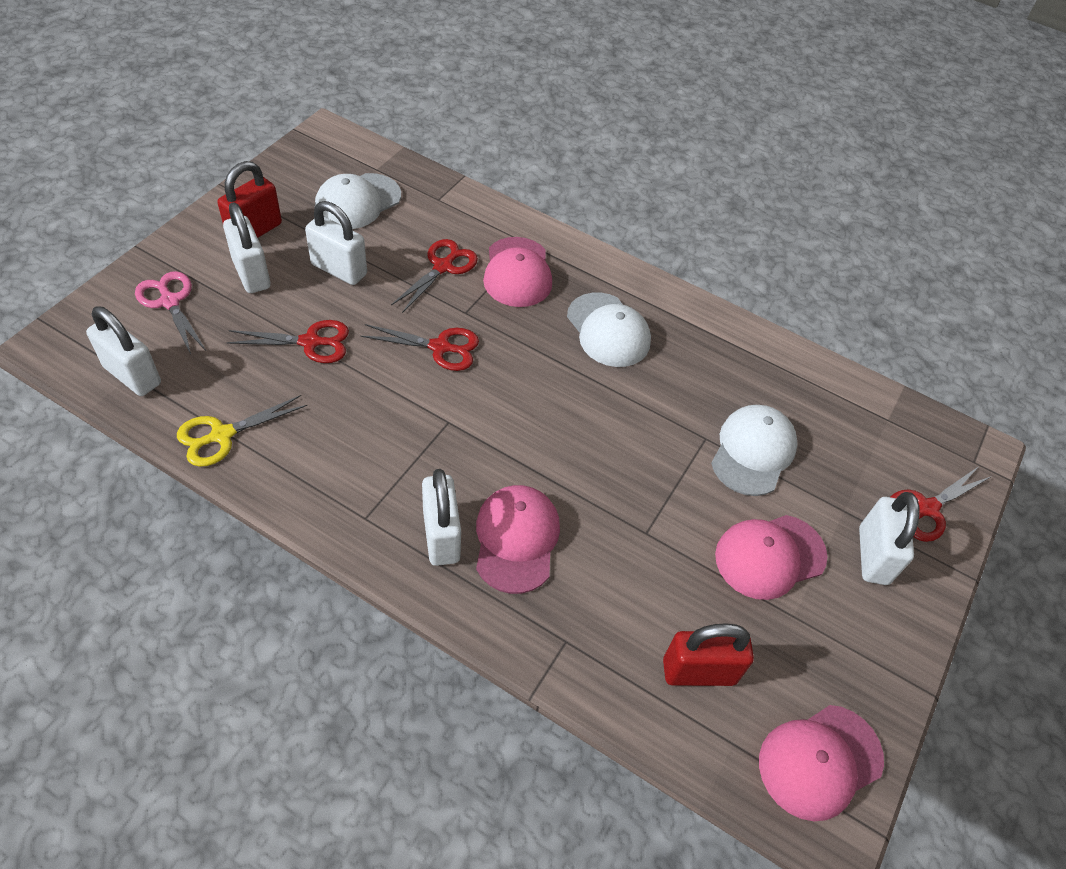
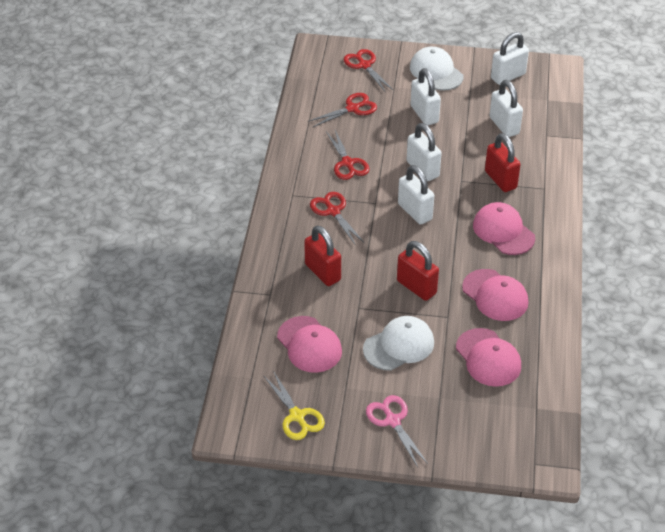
red padlock: 2 -> 3
white cap: 3 -> 2

